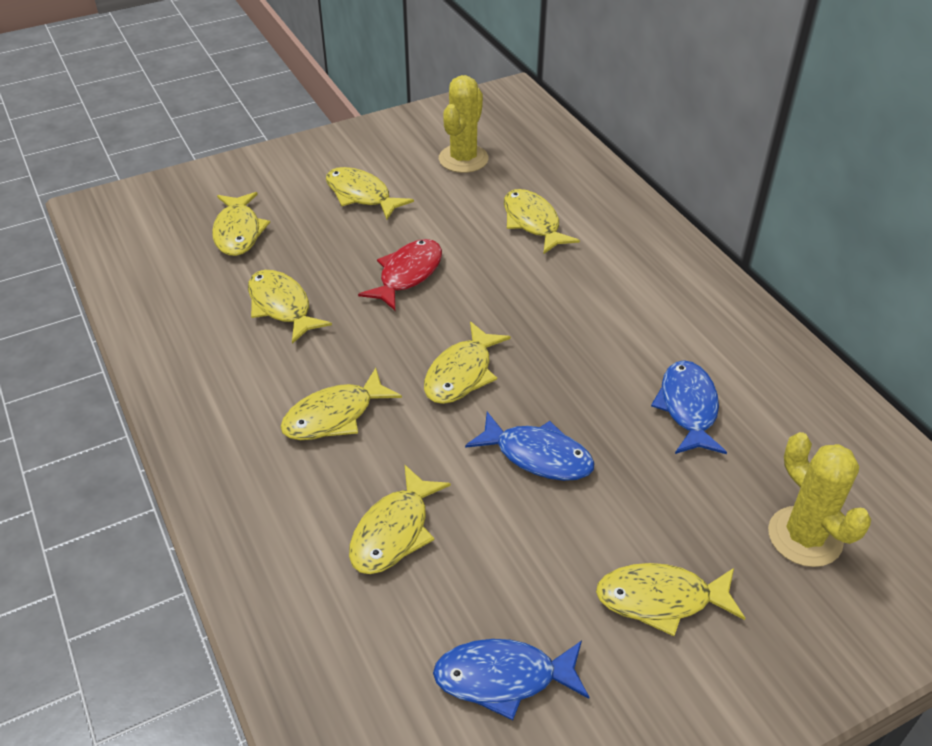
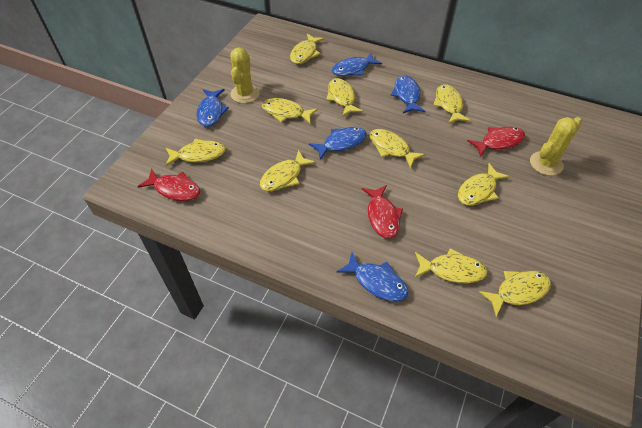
blue fish: 3 -> 5
red fish: 1 -> 3
yellow fish: 8 -> 10

